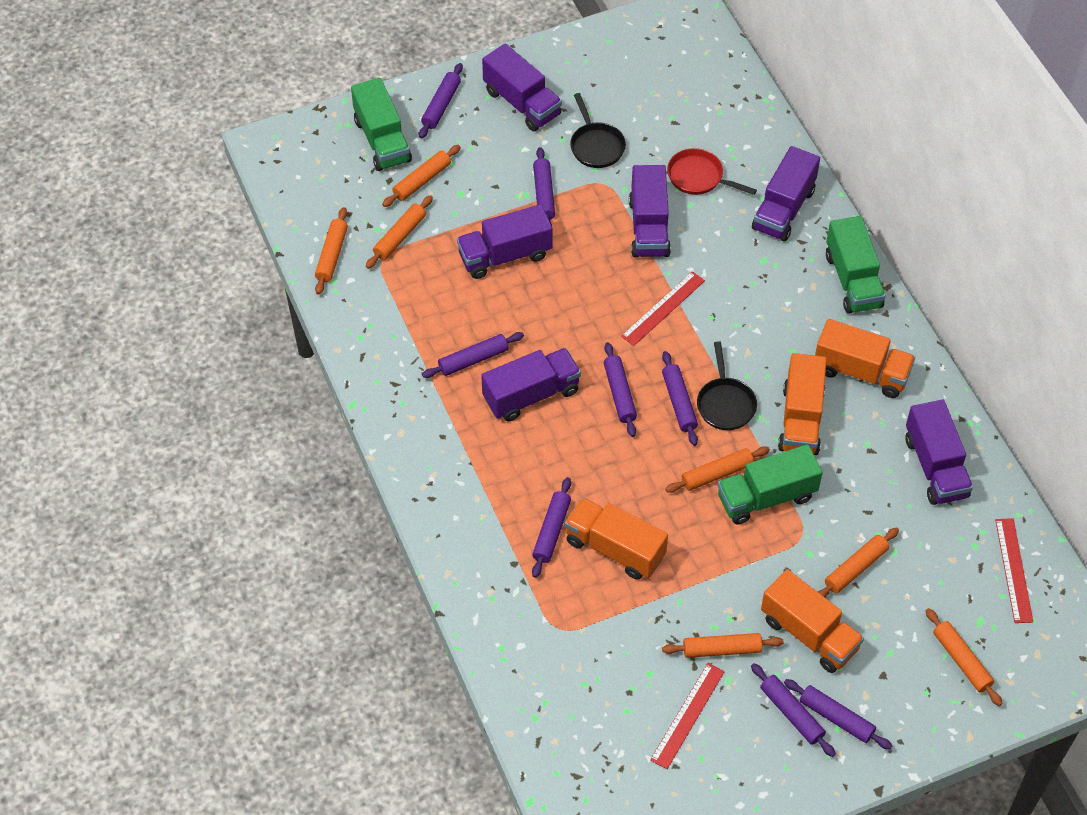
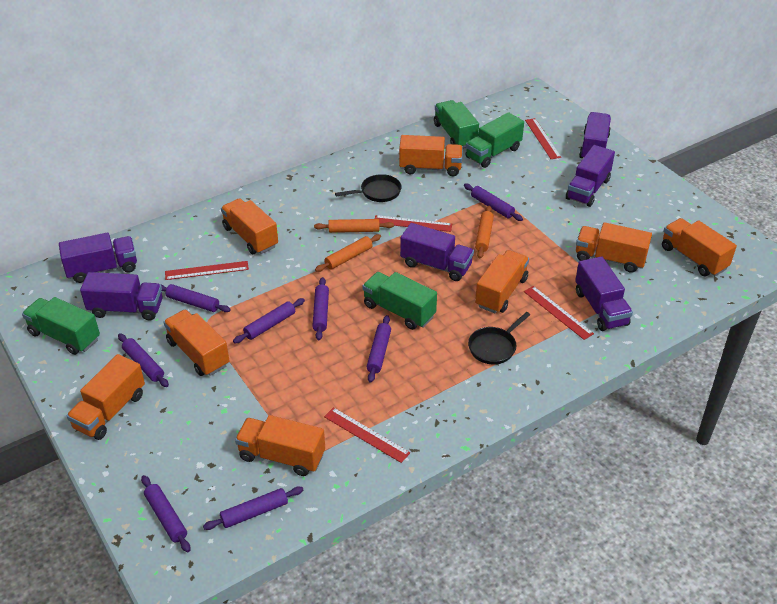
green truck: 3 -> 4
orange rolling pin: 7 -> 3
orange truck: 4 -> 8
red pan: 1 -> 0
red ruler: 3 -> 5

